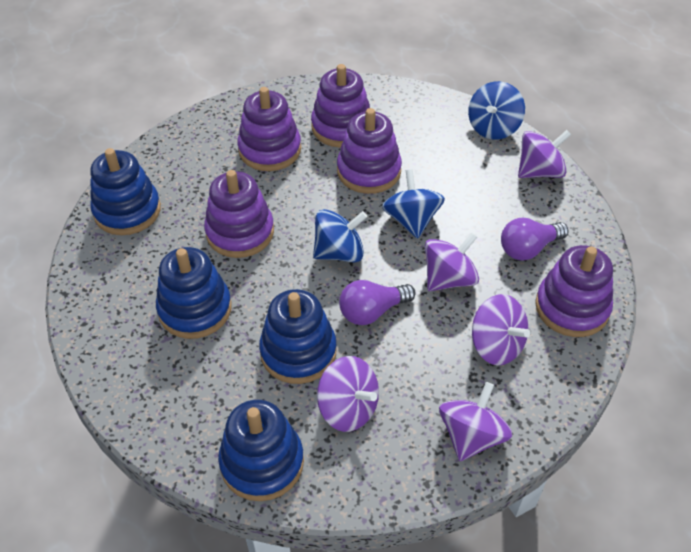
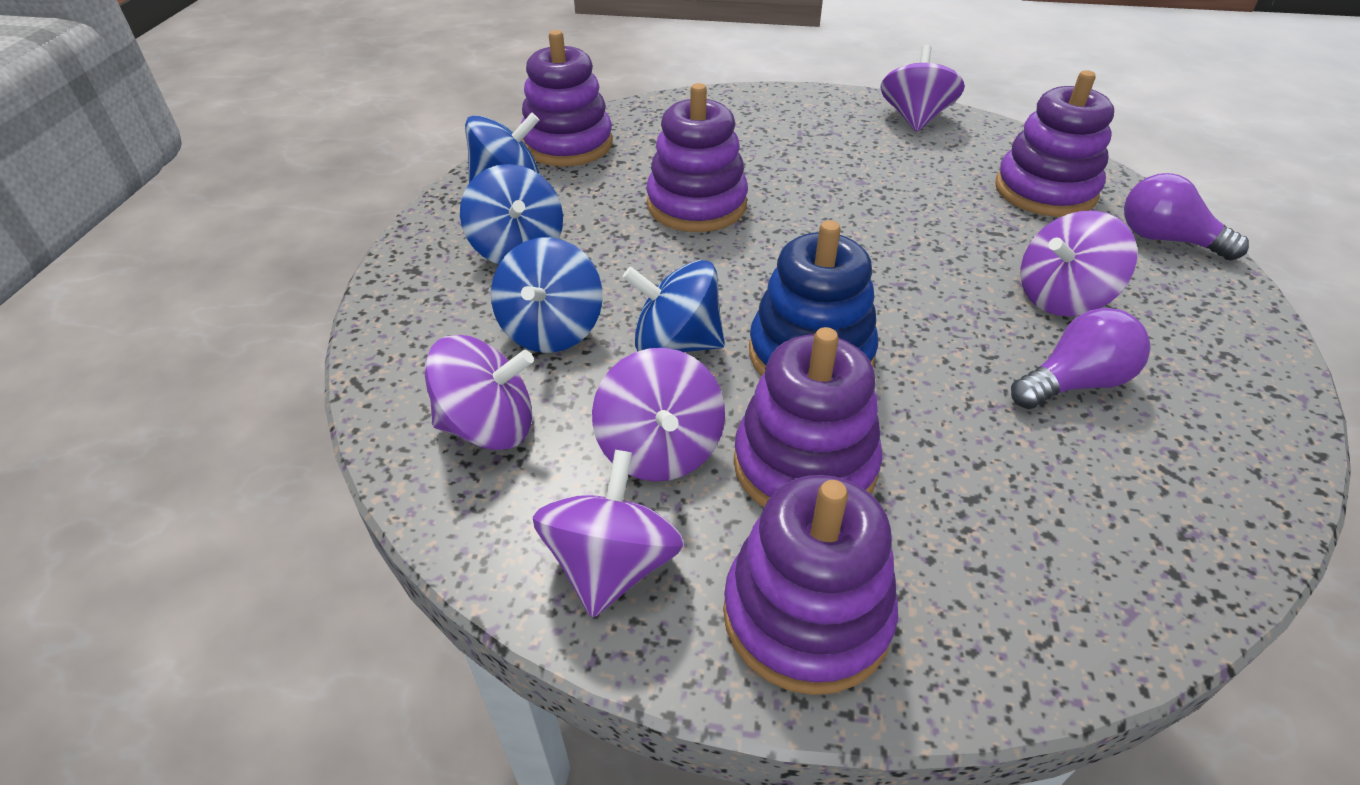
blue spinning top: 3 -> 4
blue stacking toy: 4 -> 1

